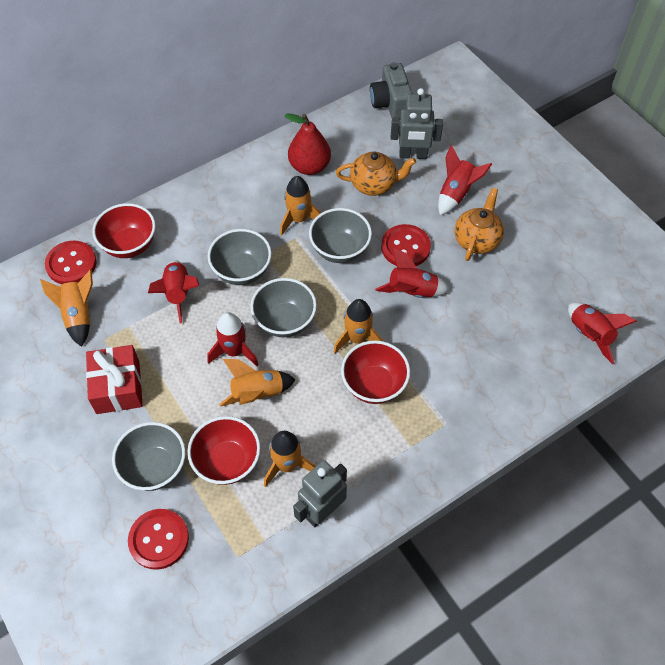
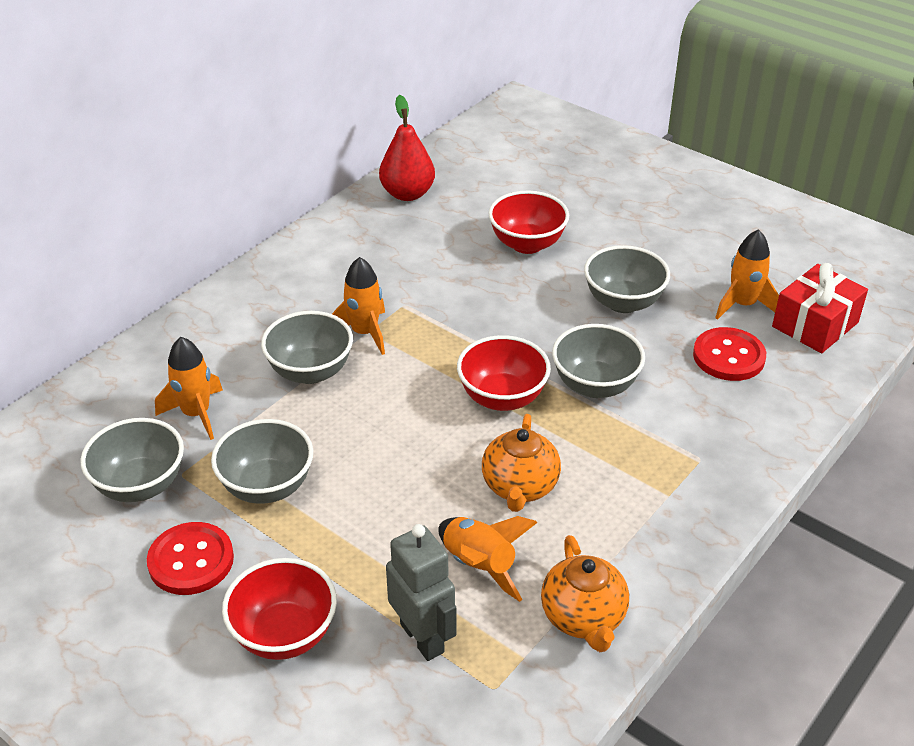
grey bowl: 4 -> 5
grey camera: 1 -> 0
grey robot: 2 -> 1
orange rocket: 5 -> 4
red button: 3 -> 2
red rocket: 5 -> 0

